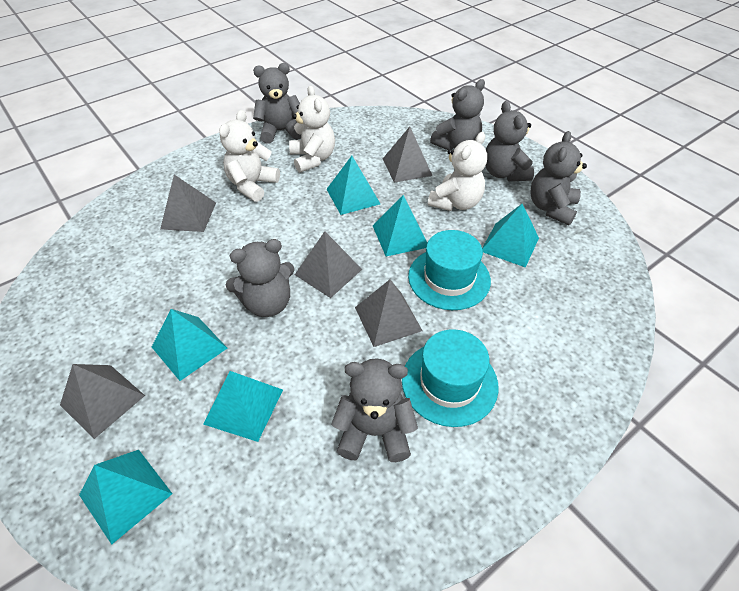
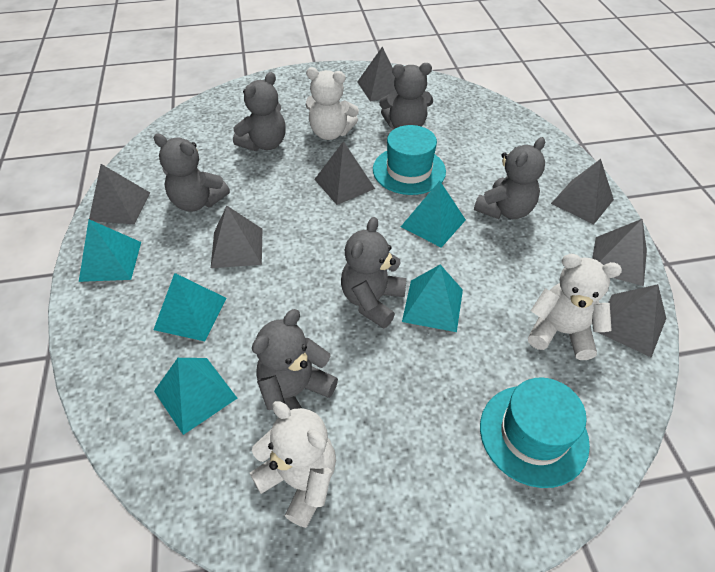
grey pyramid: 5 -> 7
turquoise pyramid: 6 -> 5

